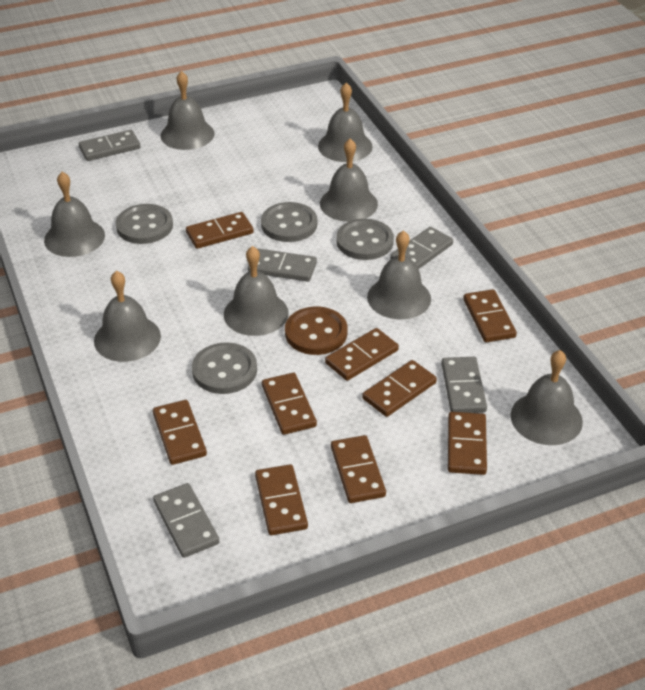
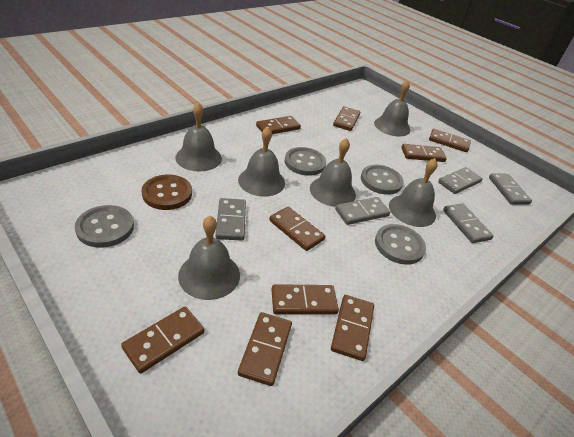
grey bell: 8 -> 6

